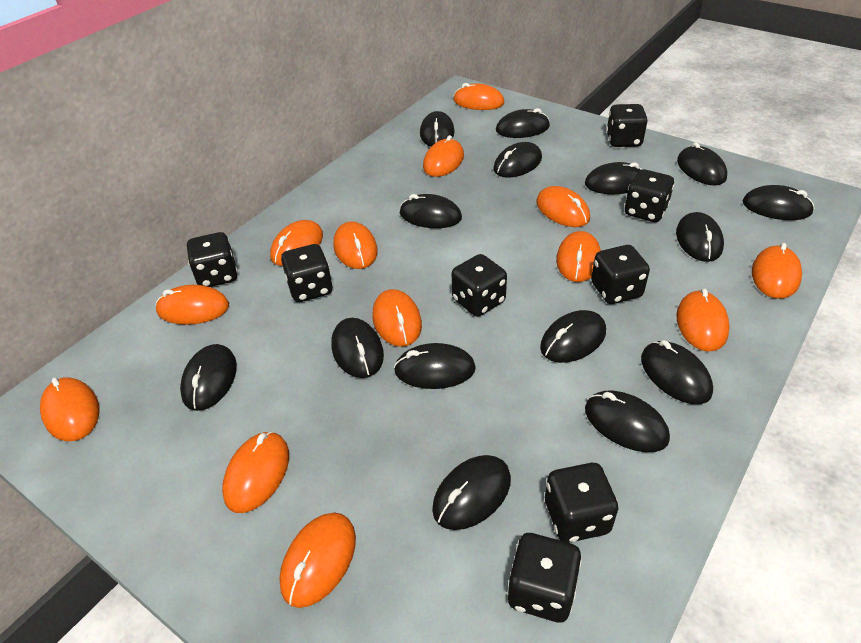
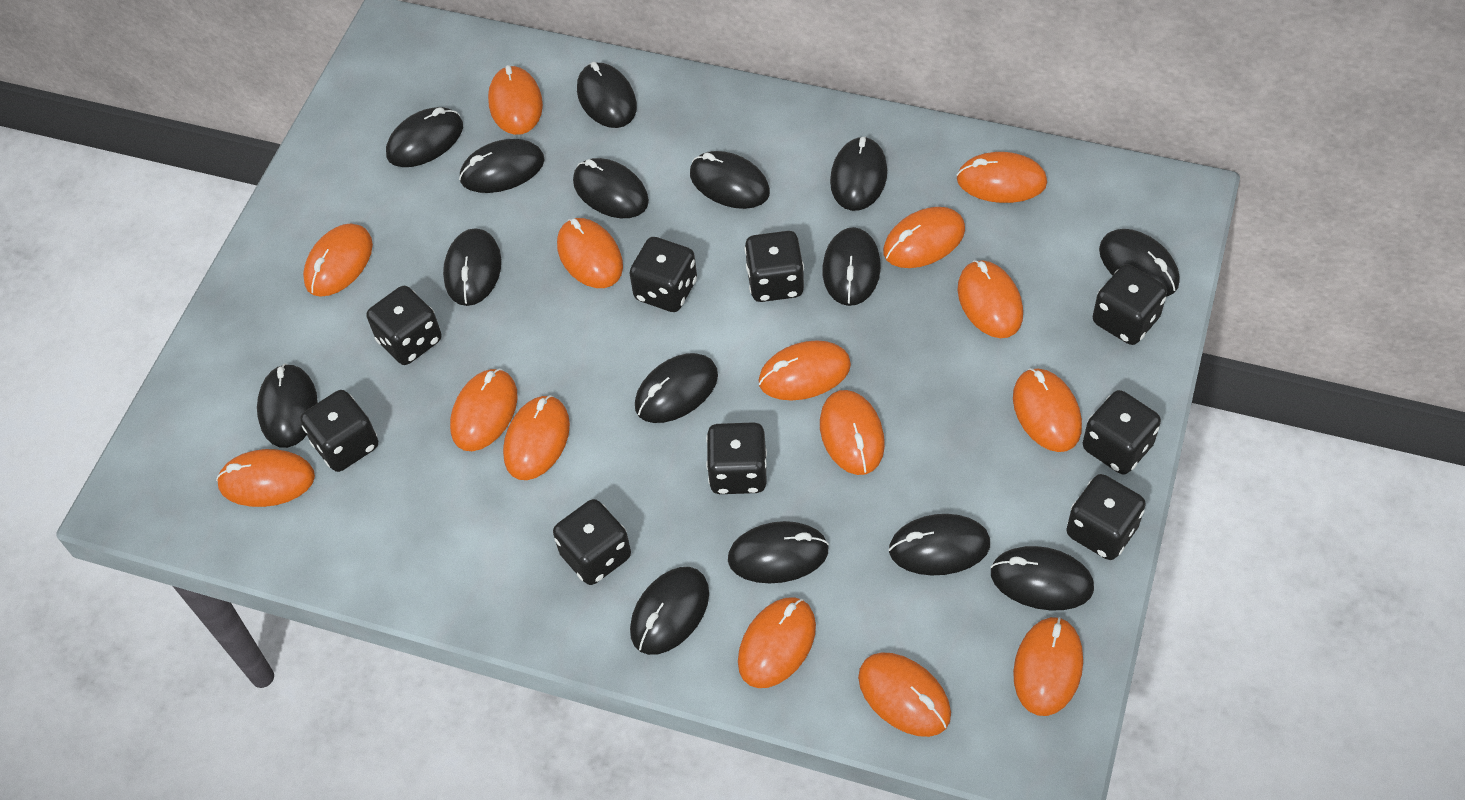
black dice: 8 -> 9
orange mouse: 13 -> 15

